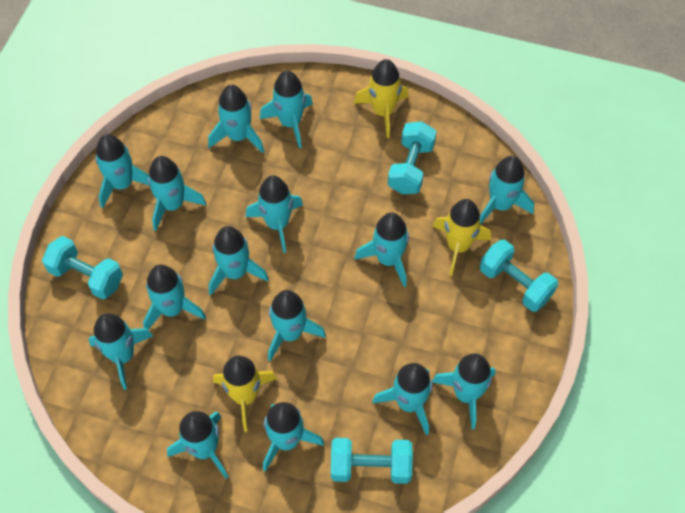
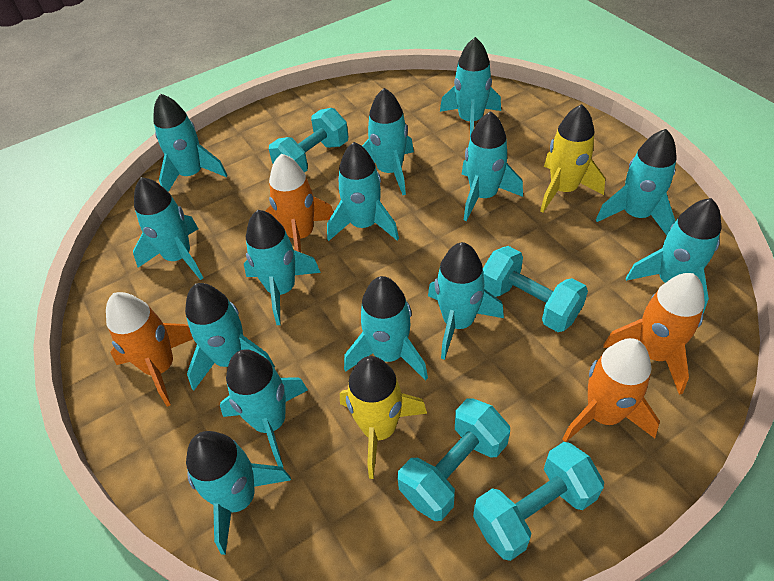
orange rocket: 0 -> 4
turquoise rocket: 15 -> 14
yellow rocket: 3 -> 2

